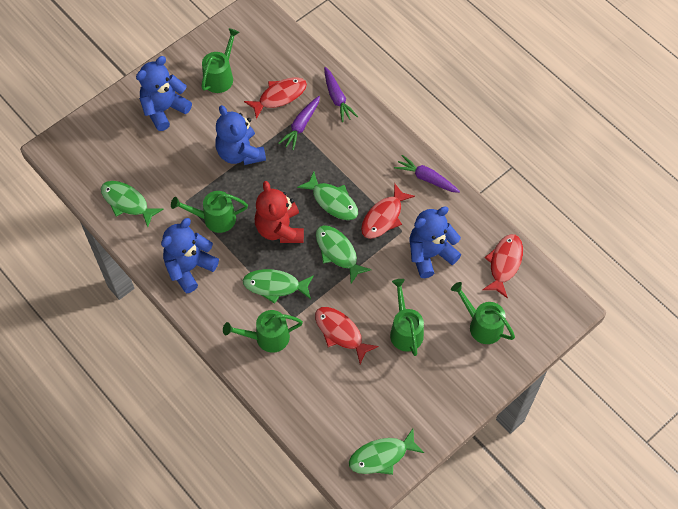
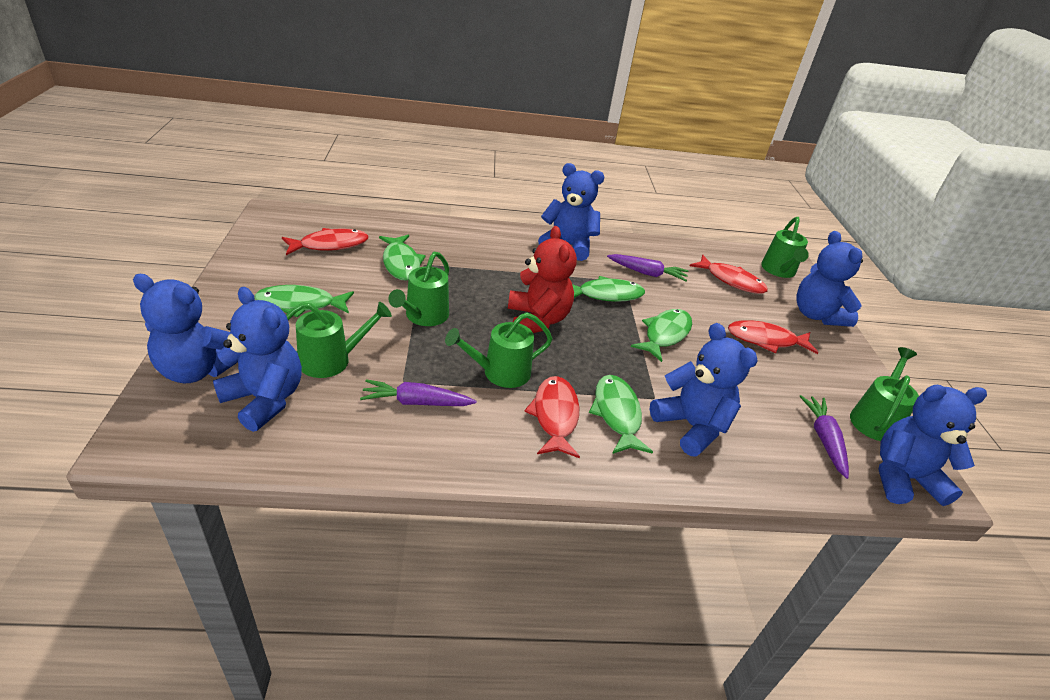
blue teddy bear: 4 -> 6

